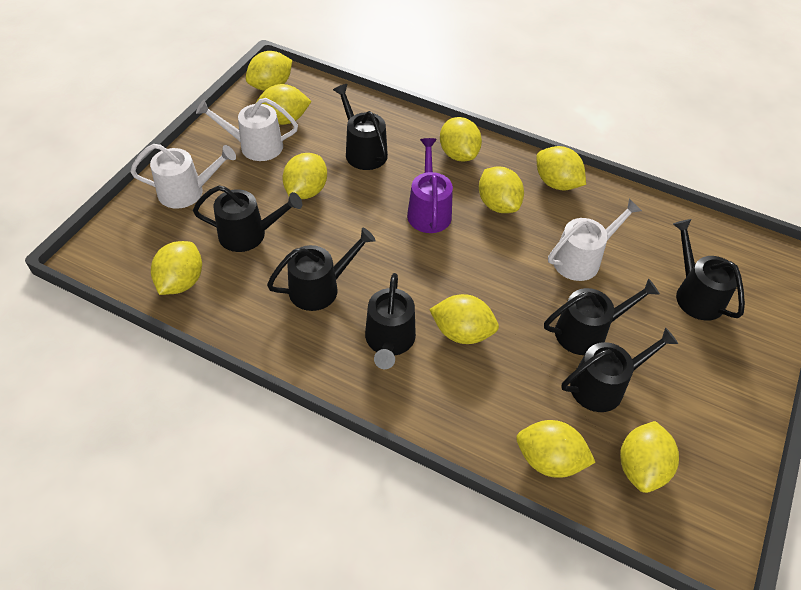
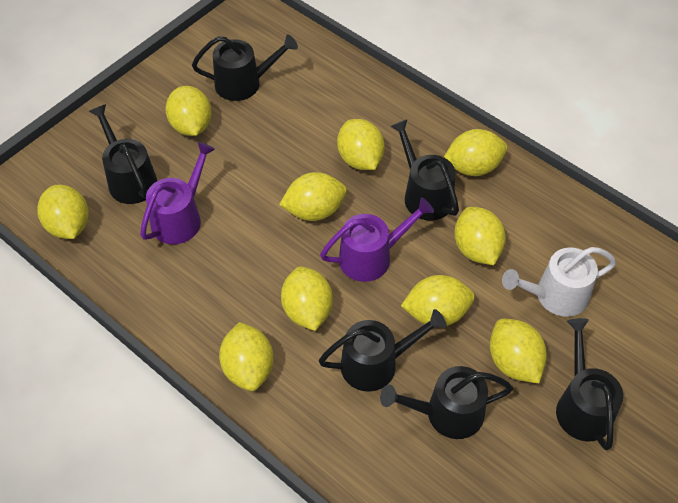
black watering can: 7 -> 6
purple watering can: 1 -> 2
white watering can: 3 -> 1

